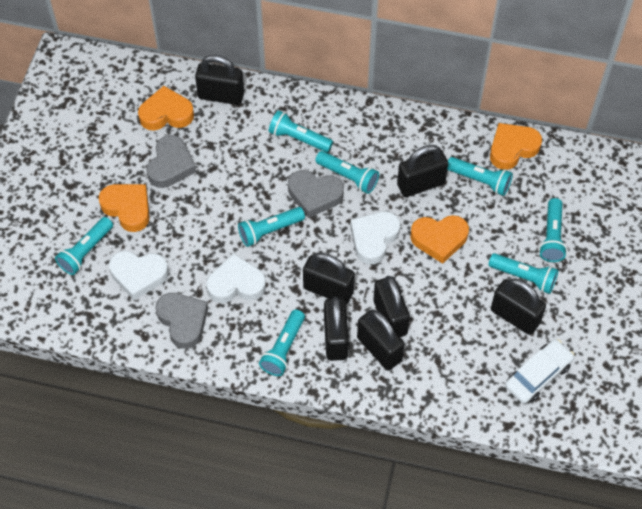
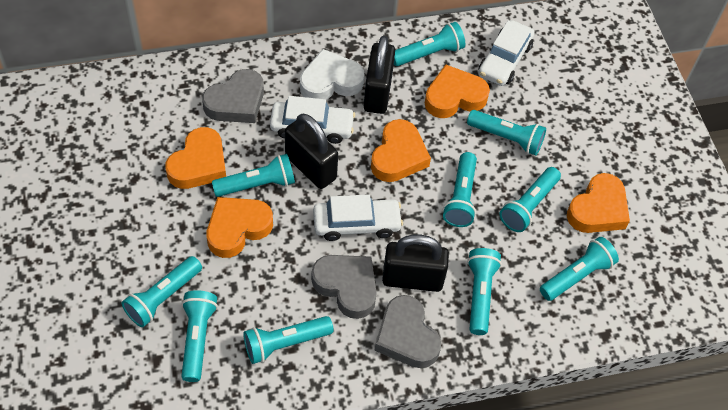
black padlock: 7 -> 3
orange heart: 4 -> 5
turquoise flashlight: 8 -> 10
white car: 1 -> 3
white heart: 3 -> 1

